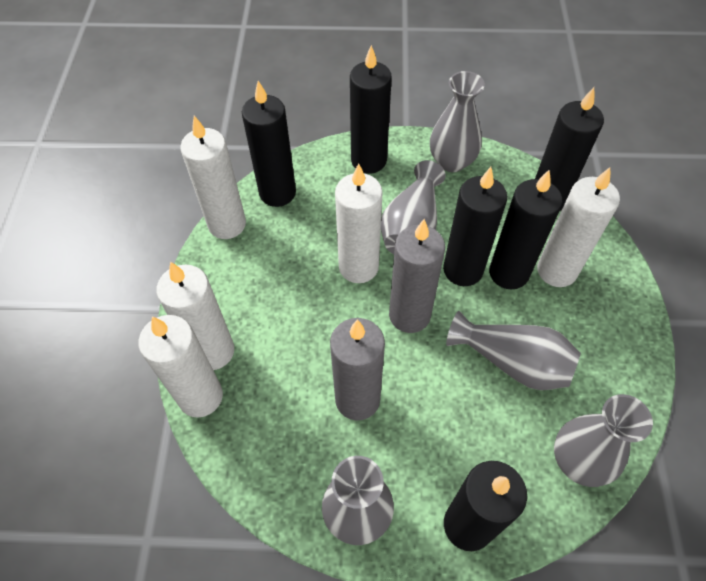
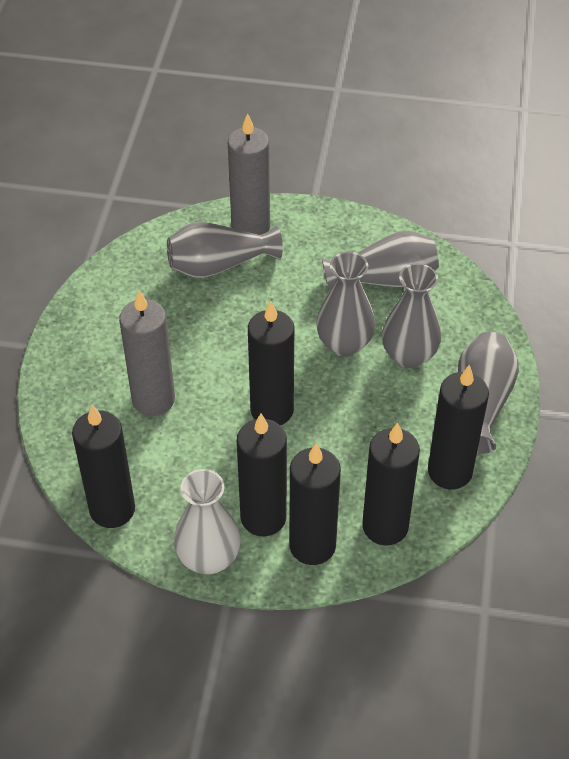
white candle: 5 -> 0
white vase: 0 -> 1

